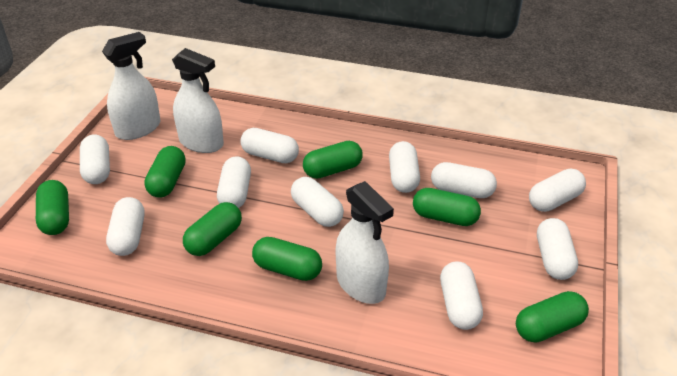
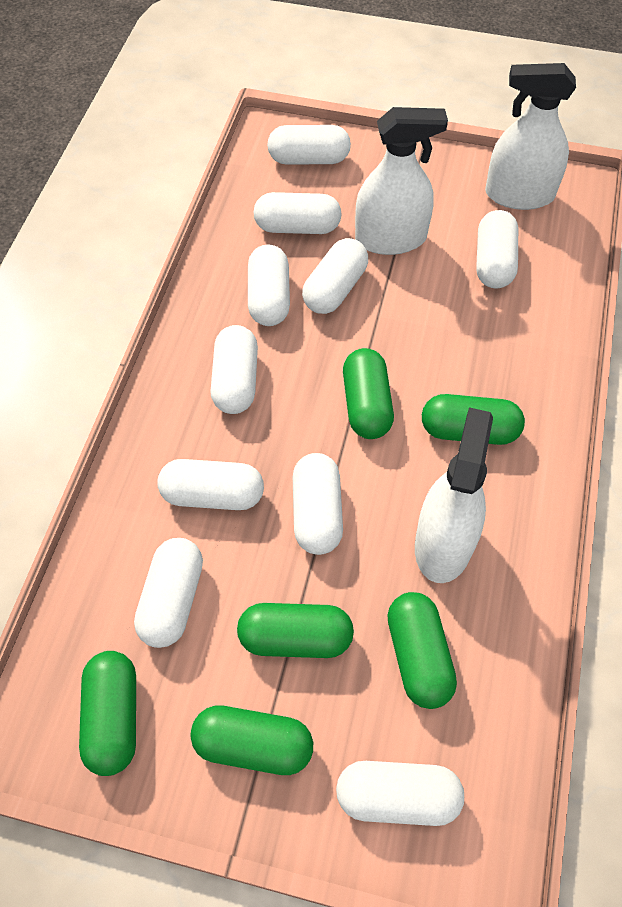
green capsule: 7 -> 6

